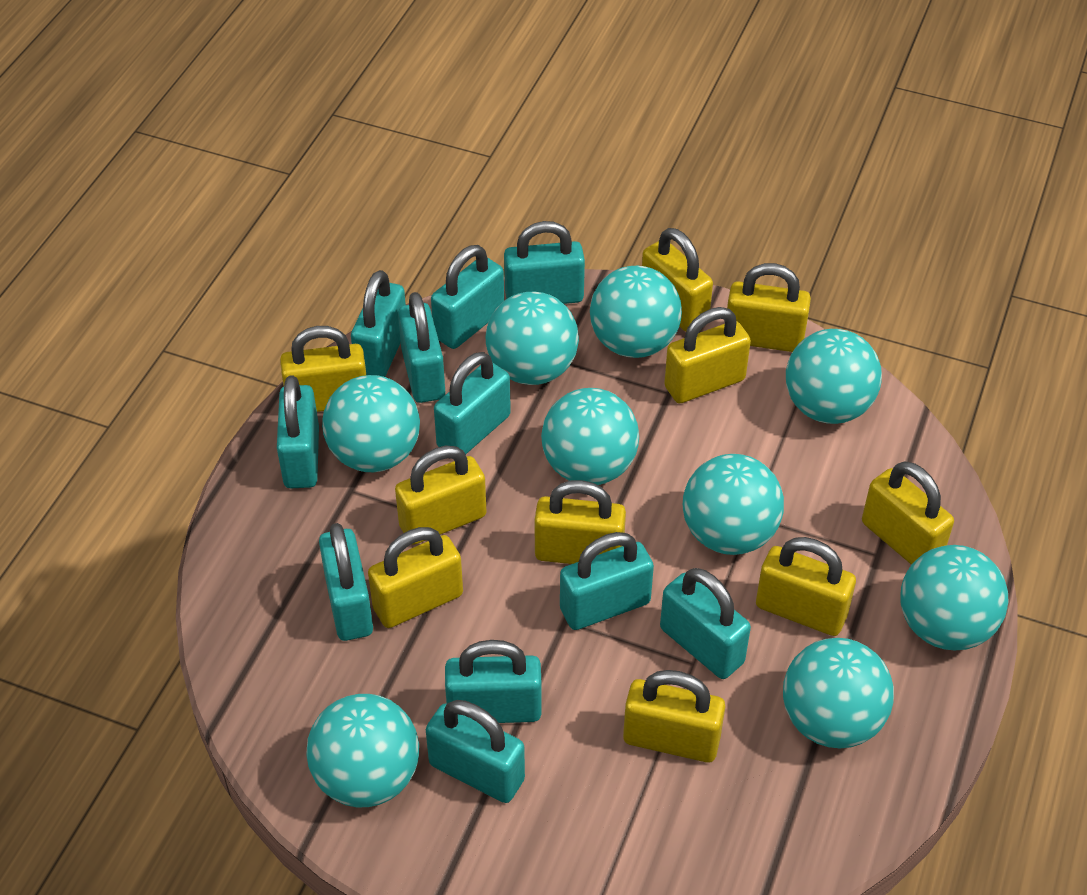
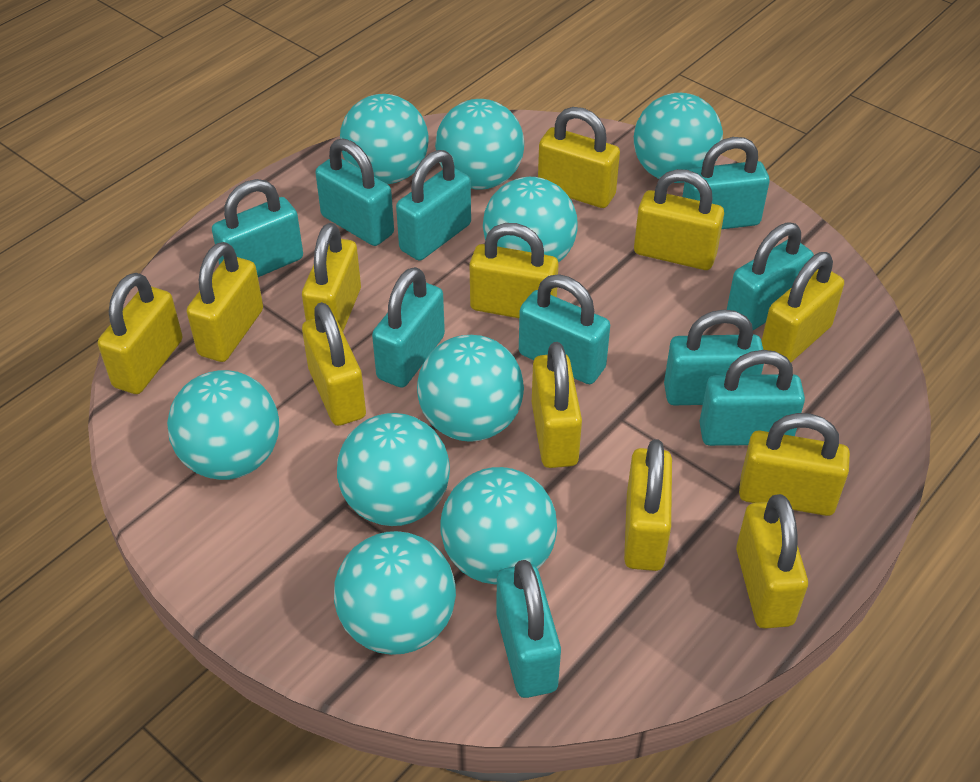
turquoise padlock: 11 -> 10
yellow padlock: 10 -> 12

